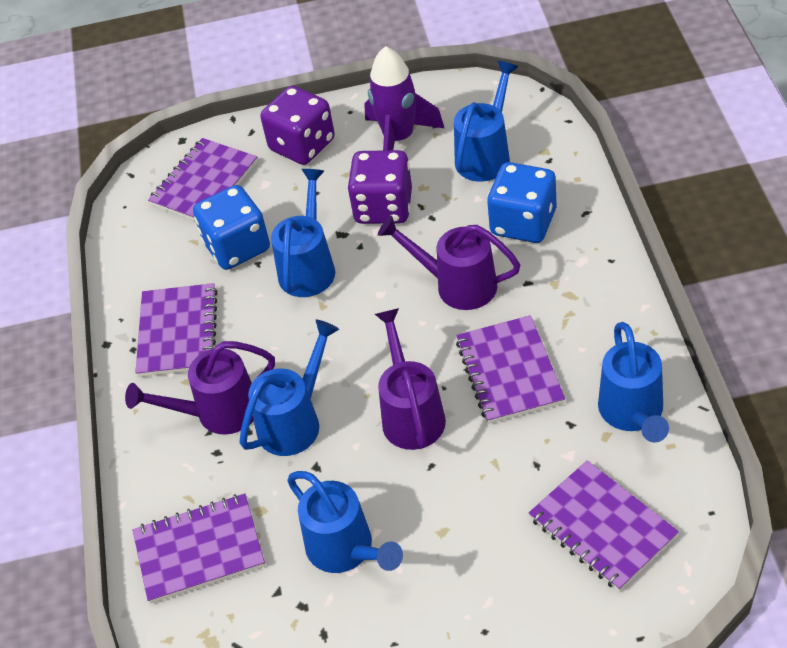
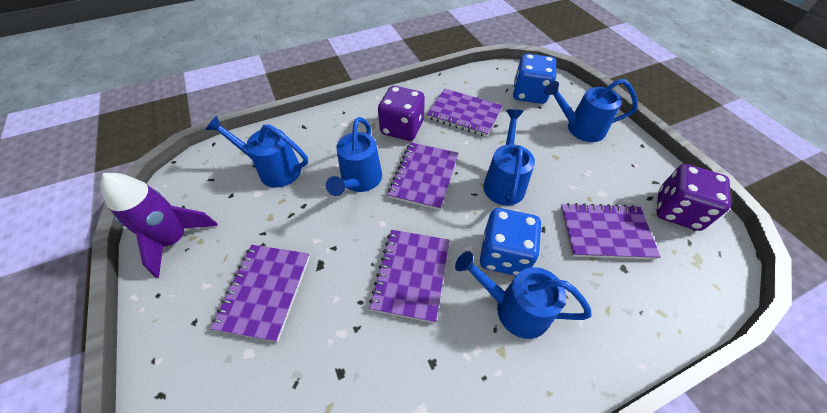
purple watering can: 3 -> 0

